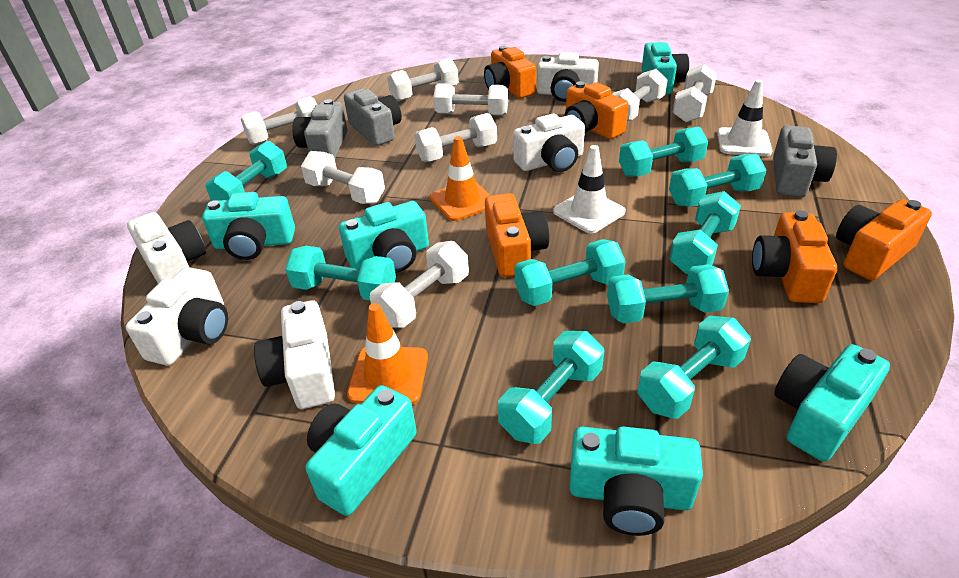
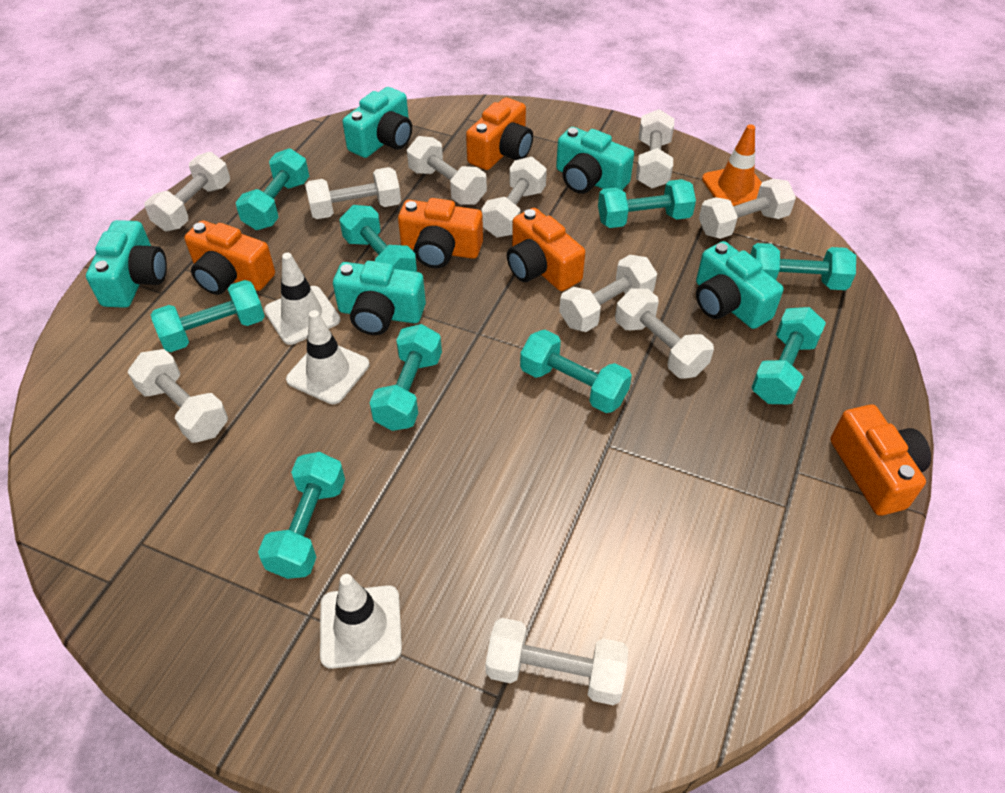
grey camera: 3 -> 0
orange traffic cone: 2 -> 1
turquoise camera: 6 -> 5
white camera: 5 -> 0
white dumbbell: 8 -> 10
white traffic cone: 2 -> 3

